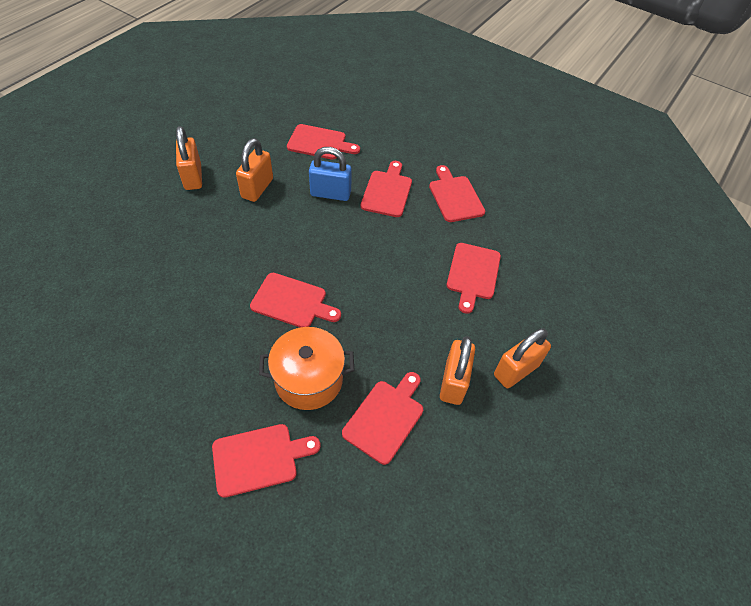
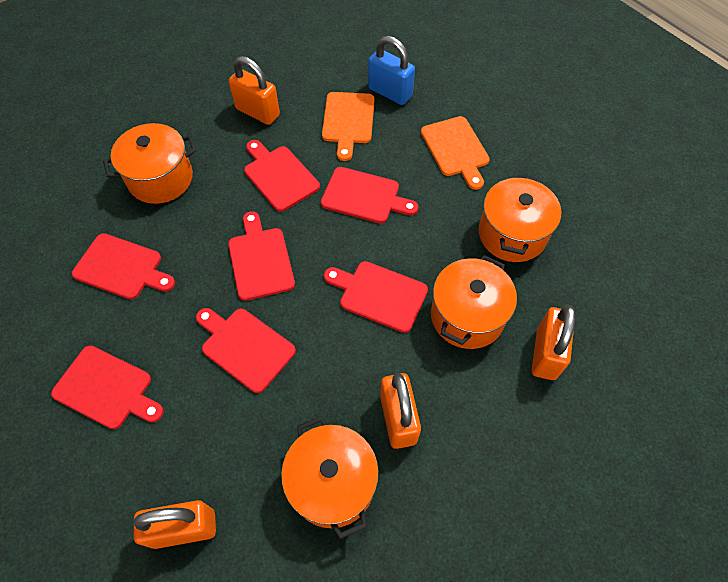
orange cutting board: 0 -> 2
orange pot: 1 -> 4

